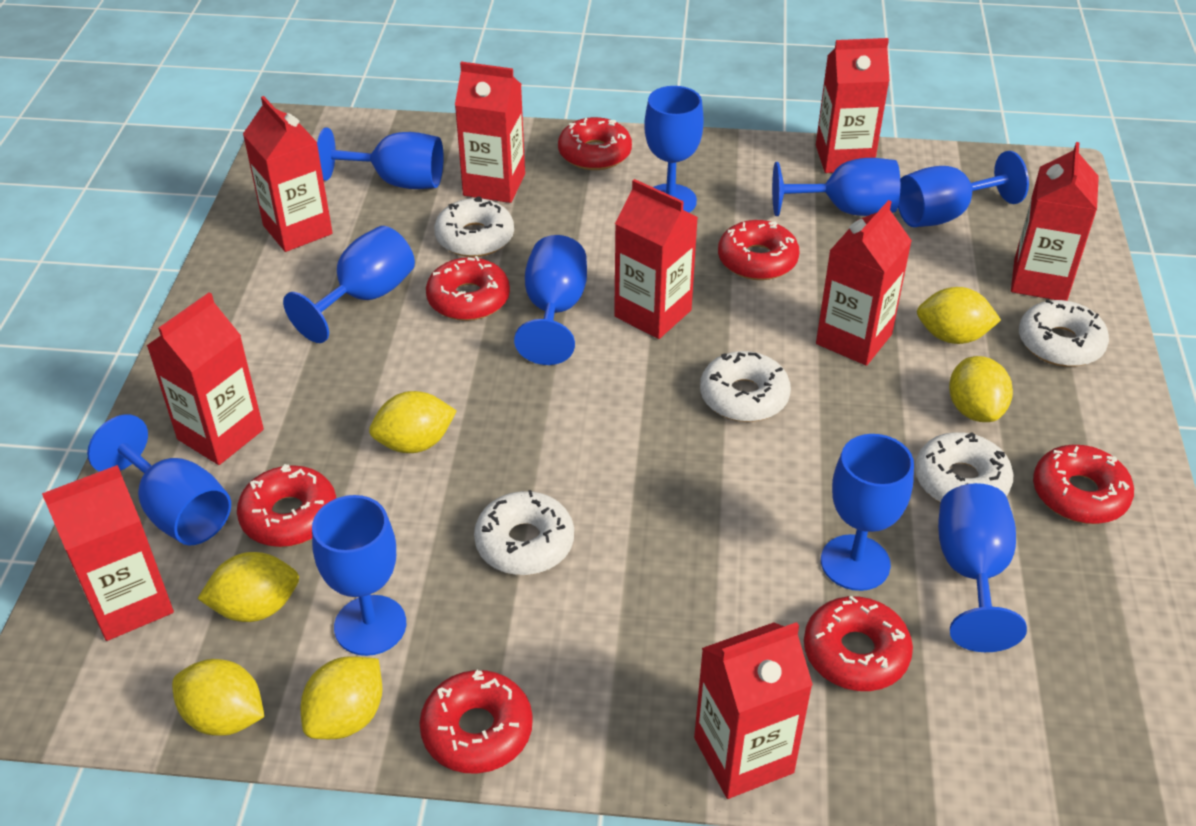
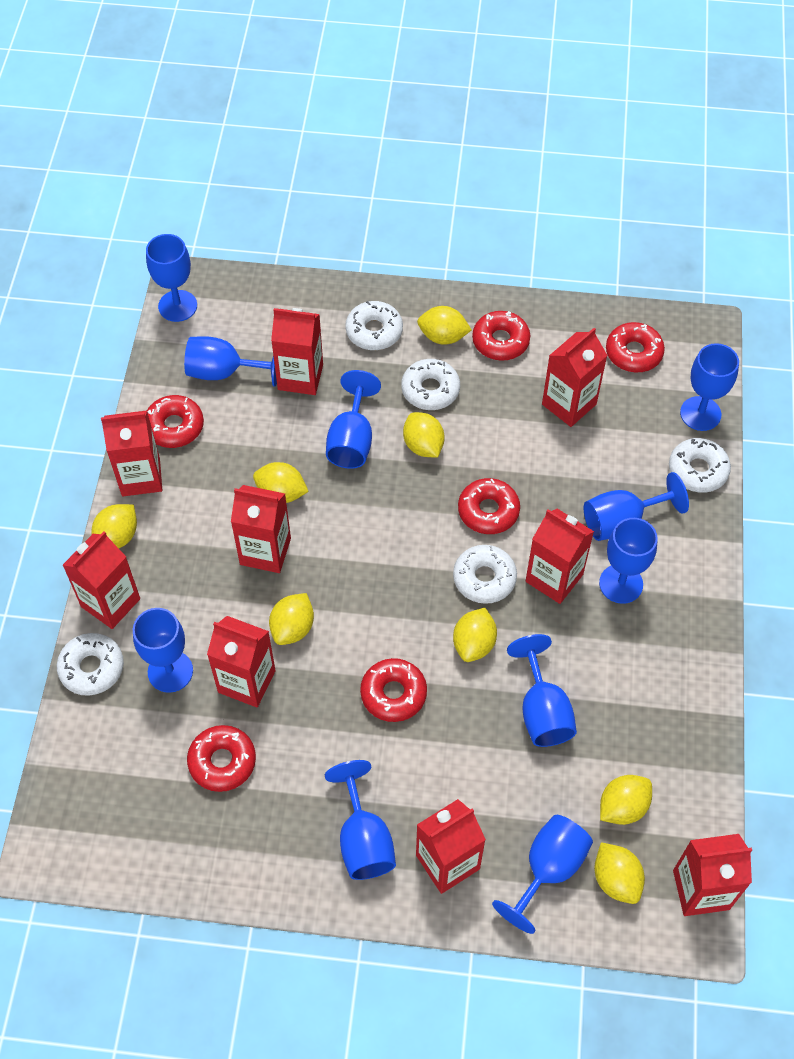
red donut: 7 -> 6
yellow lemon: 6 -> 8

